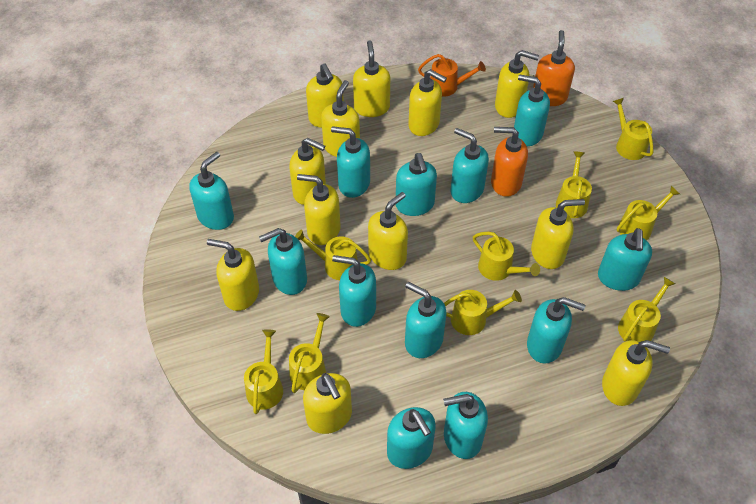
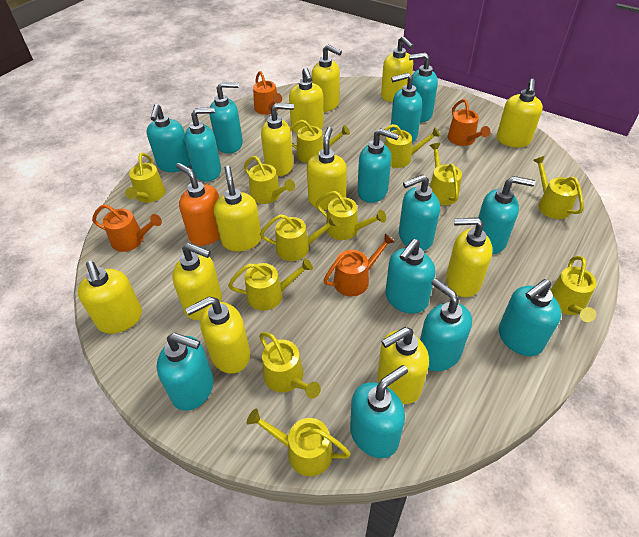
orange soap dispenser: 2 -> 1
orange watering can: 1 -> 4
turquoise soap dispenser: 12 -> 13
yellow watering can: 9 -> 12

